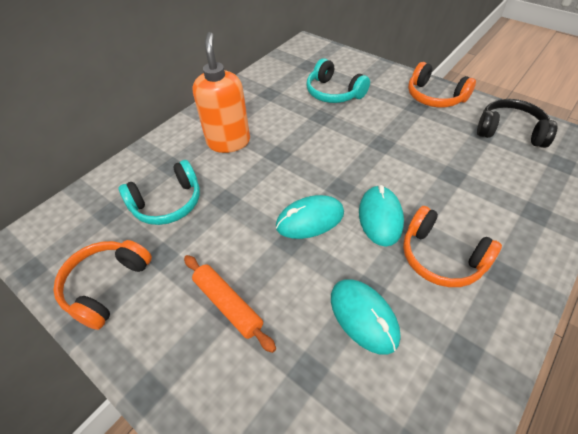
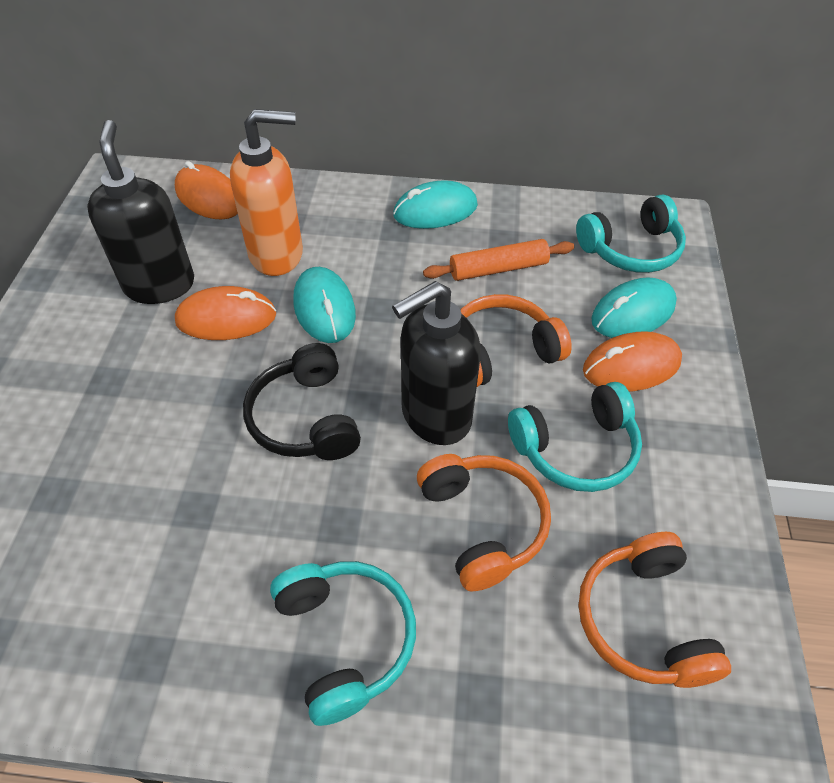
black soap dispenser: 0 -> 2
orange mouse: 0 -> 3
turquoise headphones: 2 -> 3

